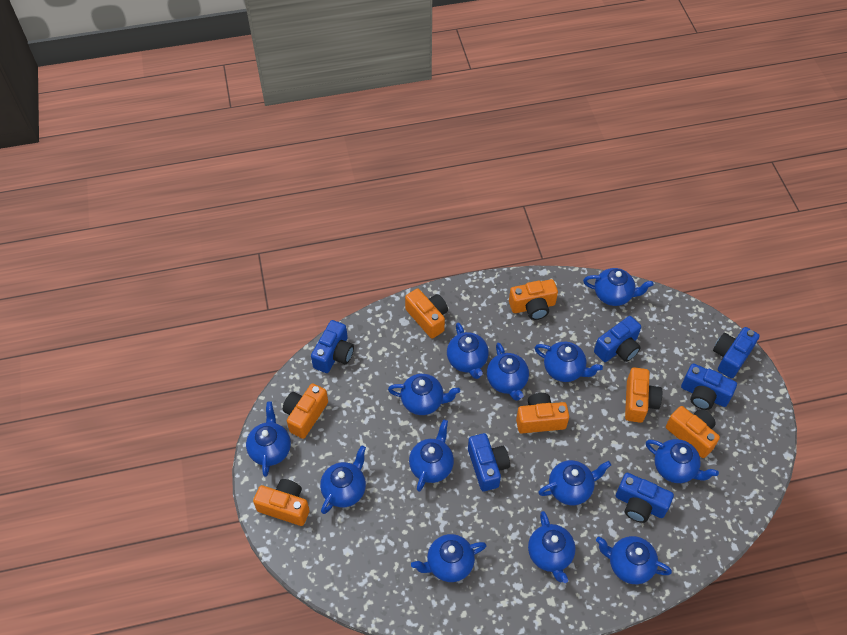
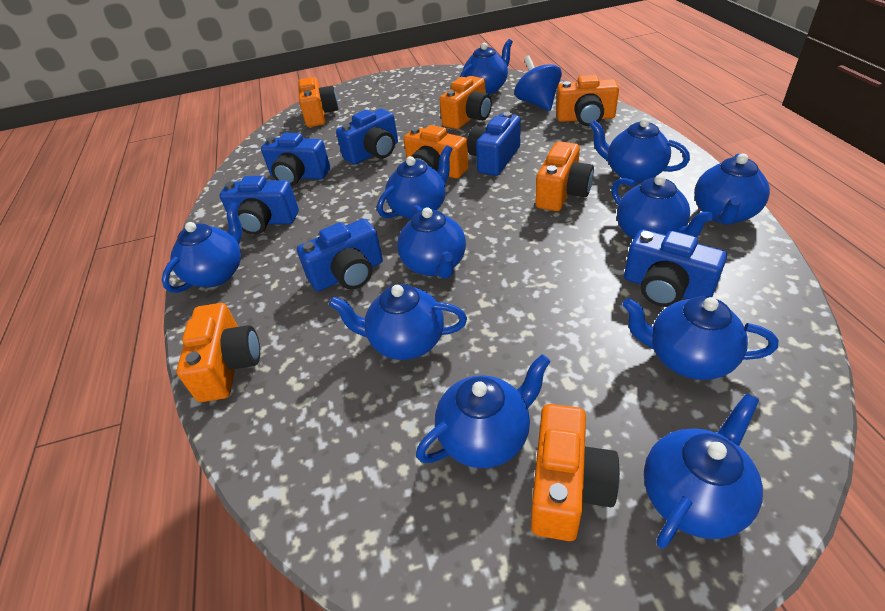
blue spinning top: 0 -> 1
blue teapot: 13 -> 11

